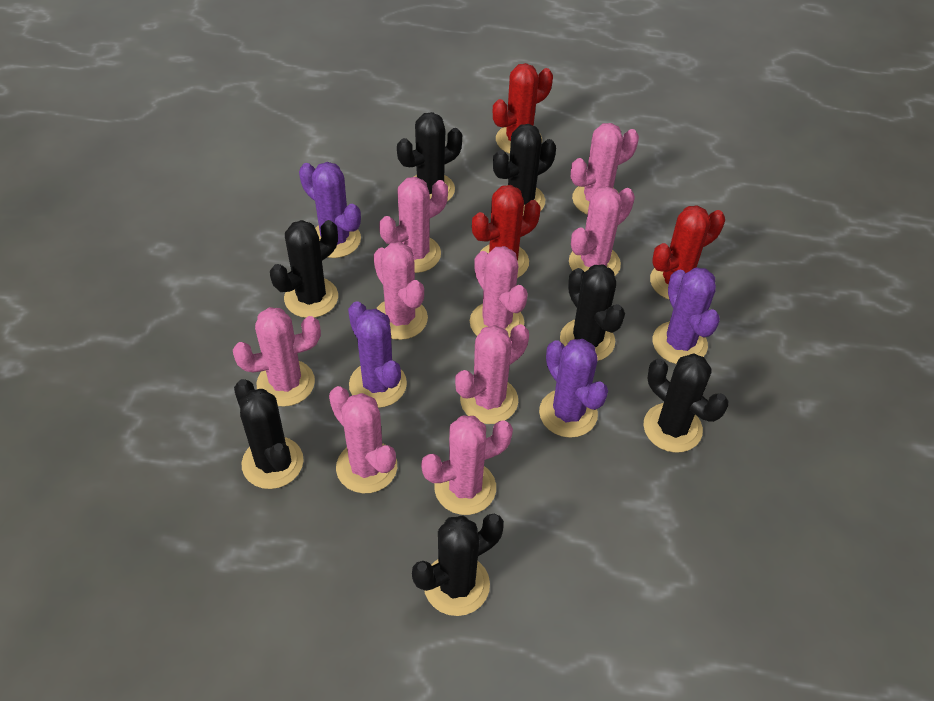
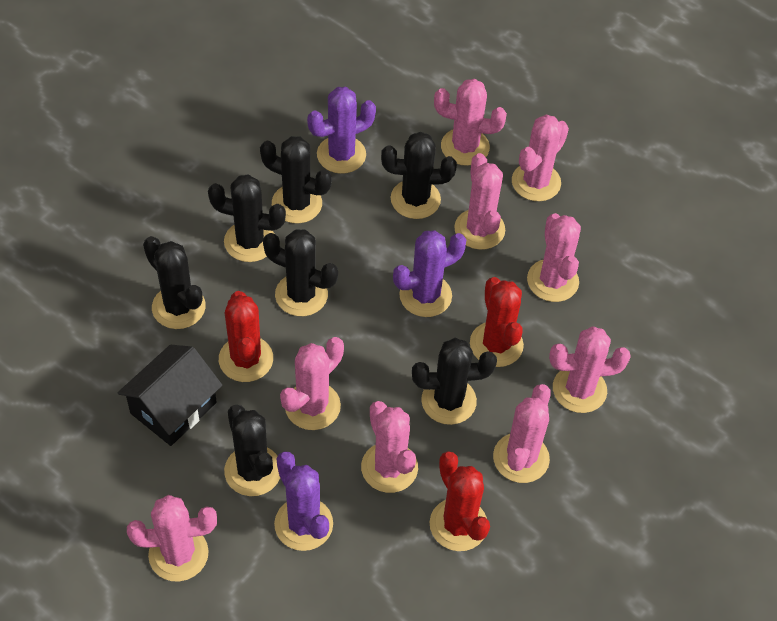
black house: 0 -> 1
purple cactus: 4 -> 3

